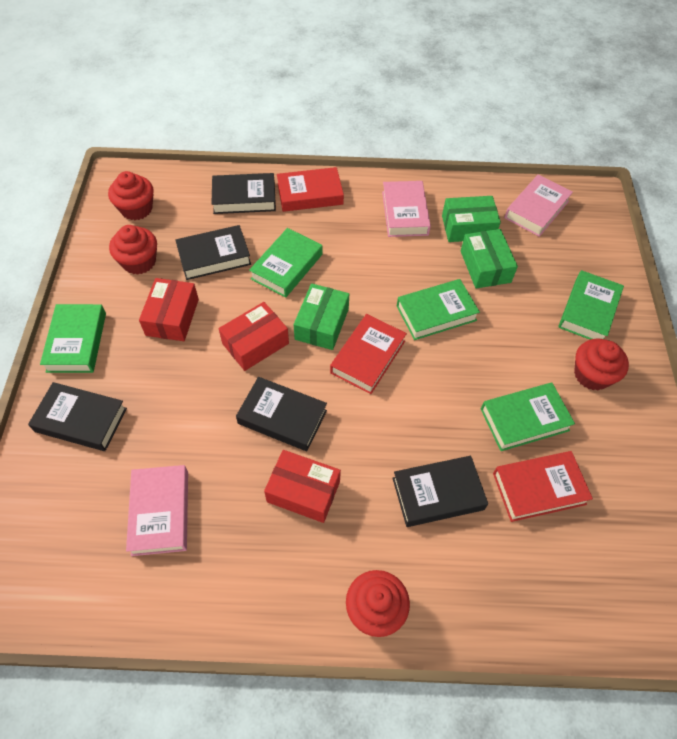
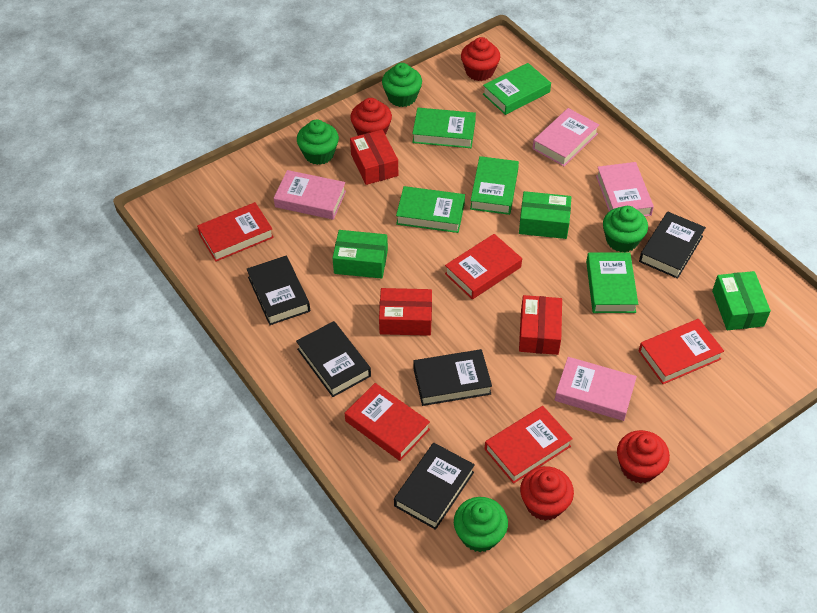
green cupcake: 0 -> 4
pink book: 3 -> 4
red book: 3 -> 5

